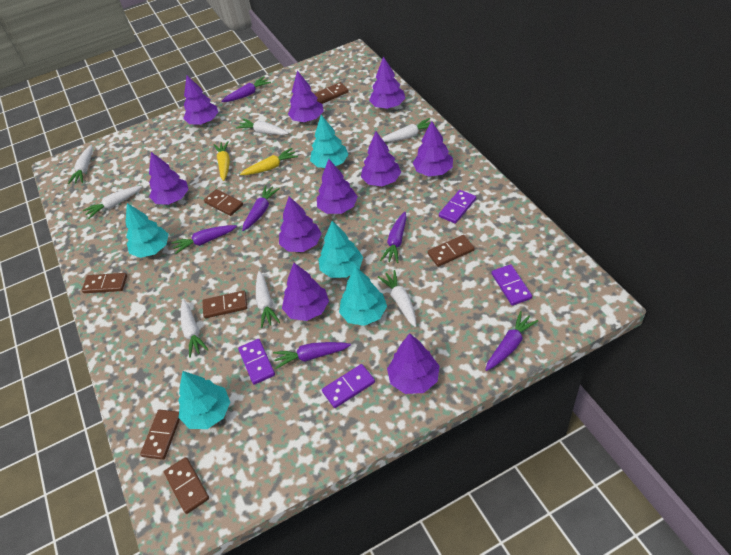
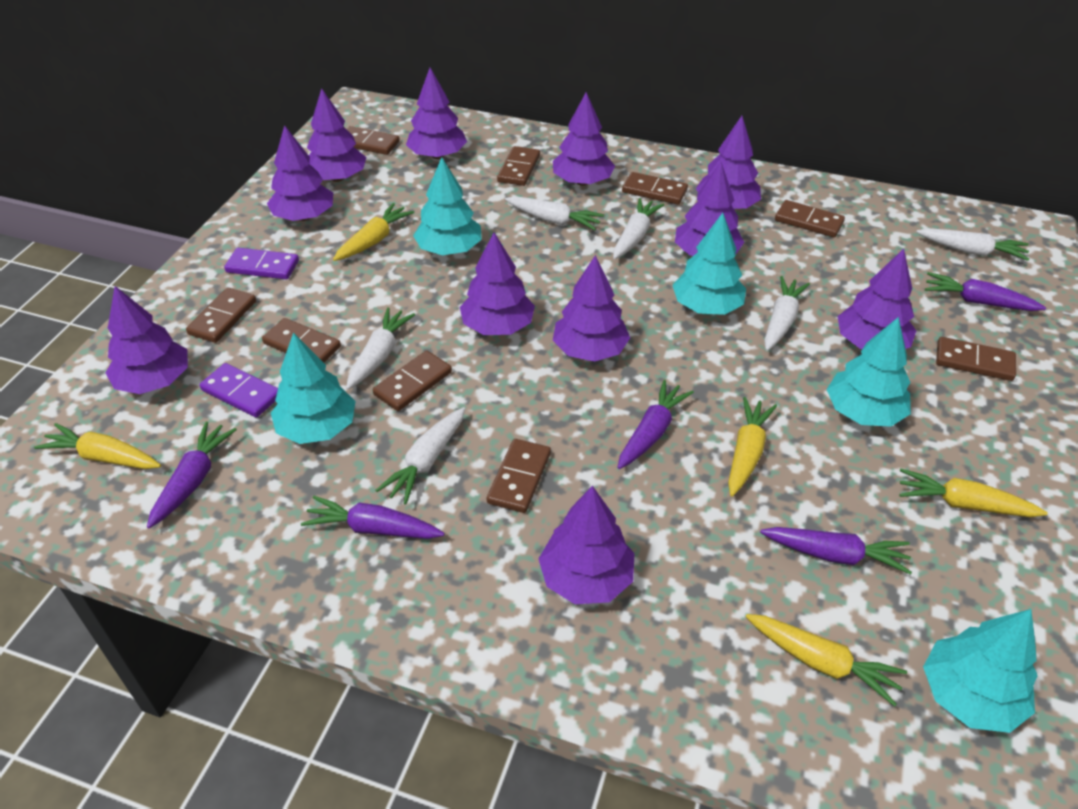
brown domino: 7 -> 9
purple carrot: 6 -> 5
purple domino: 4 -> 2
purple tree: 10 -> 11
white carrot: 7 -> 6
yellow carrot: 2 -> 5

